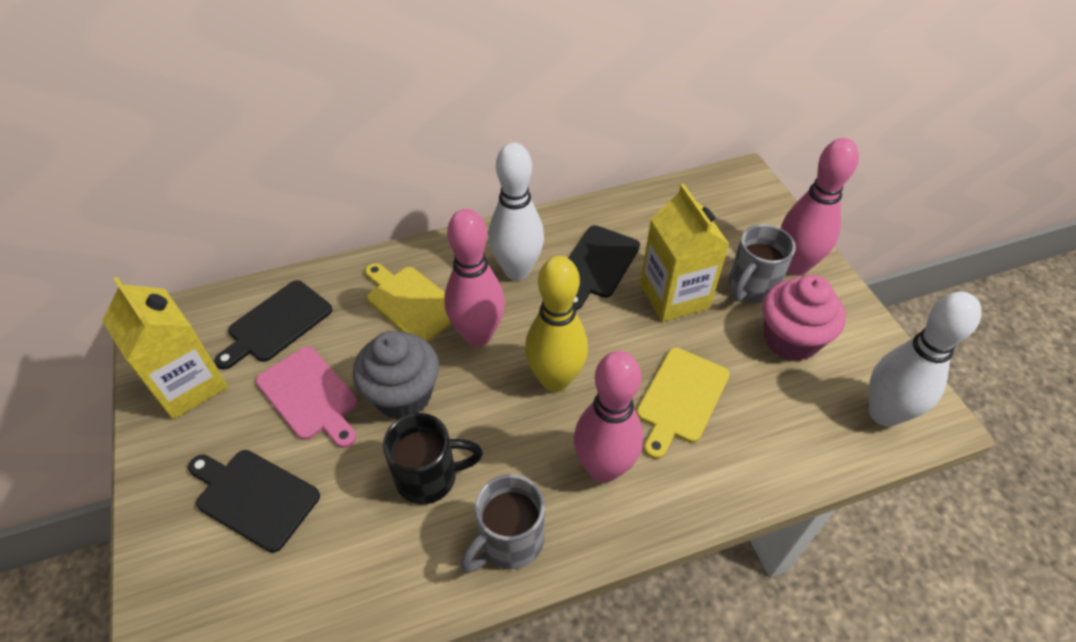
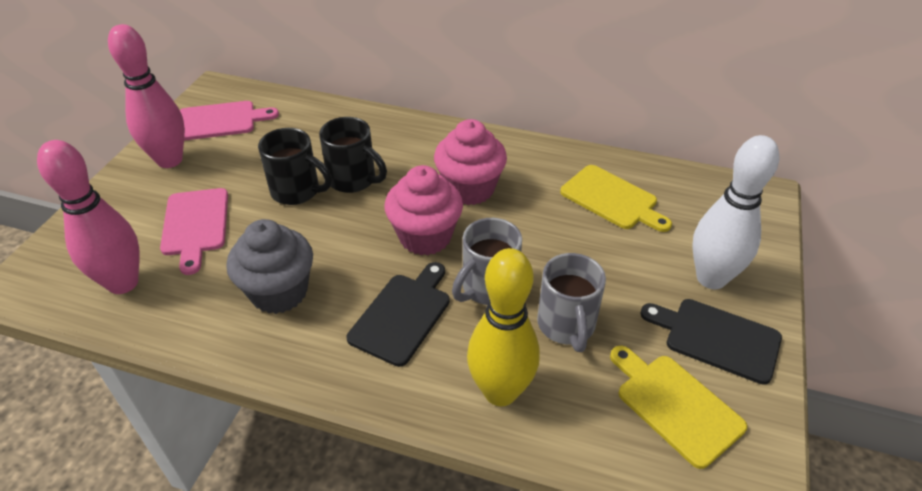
black cutting board: 3 -> 2
black mug: 1 -> 2
pink bowling pin: 3 -> 2
pink cupcake: 1 -> 2
pink cutting board: 1 -> 2
white bowling pin: 2 -> 1
yellow carton: 2 -> 0

